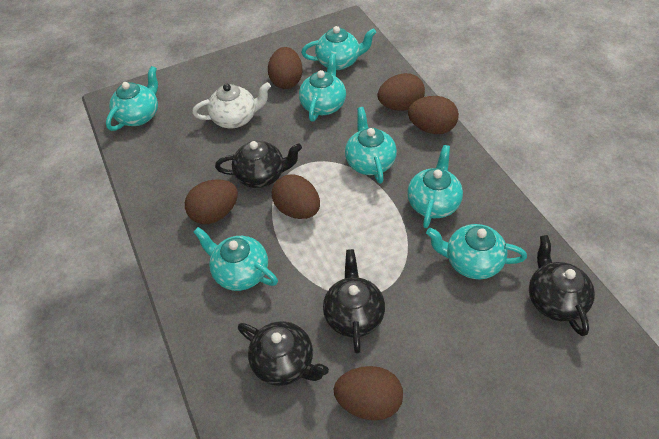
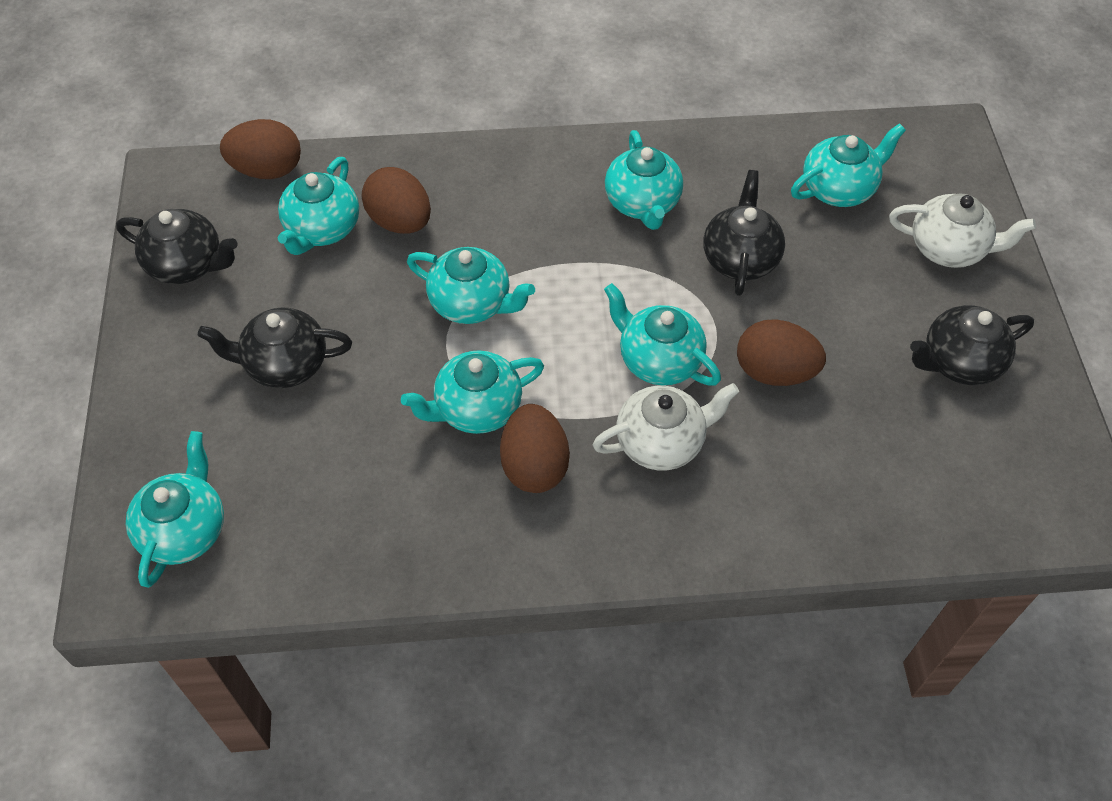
brown egg: 6 -> 4
white teapot: 1 -> 2

